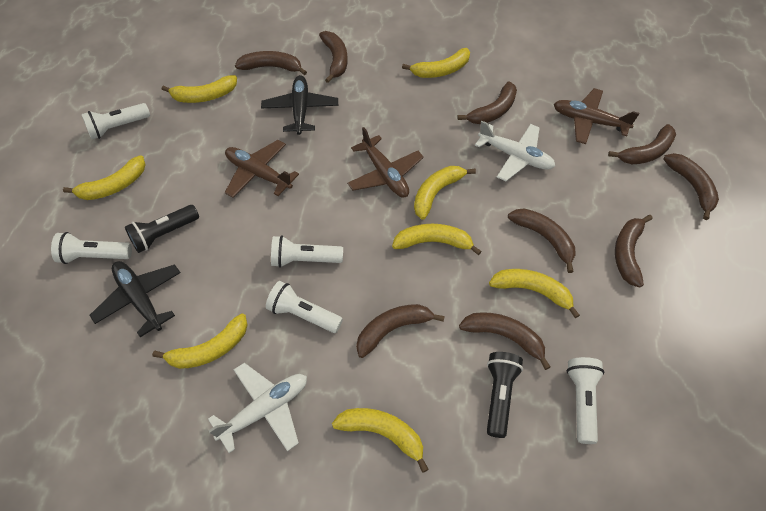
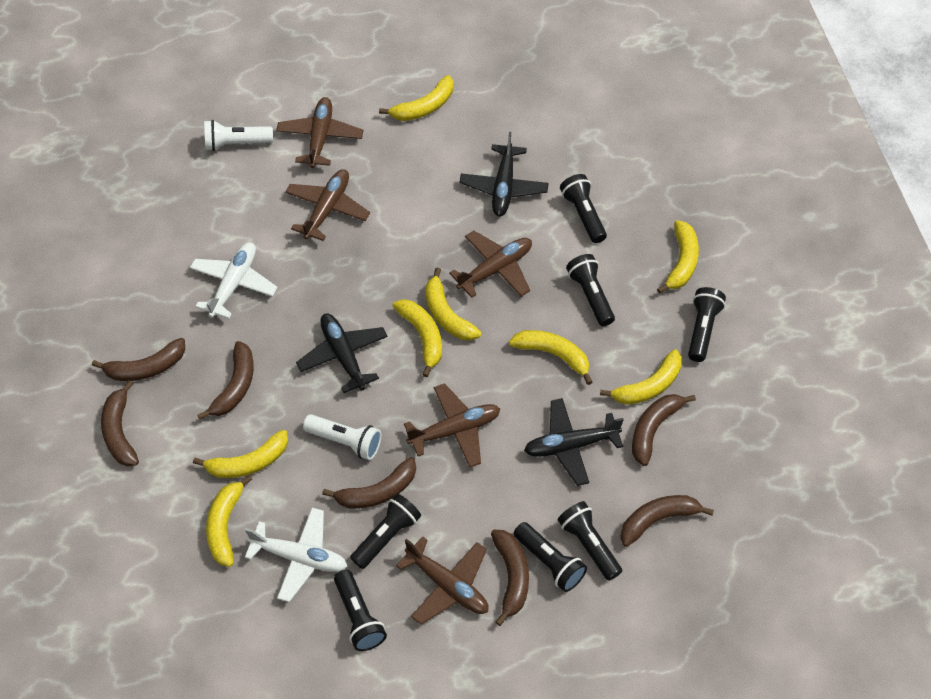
black flashlight: 2 -> 7
black plane: 2 -> 3
brown banana: 9 -> 7
brown plane: 3 -> 5
white flashlight: 5 -> 2

